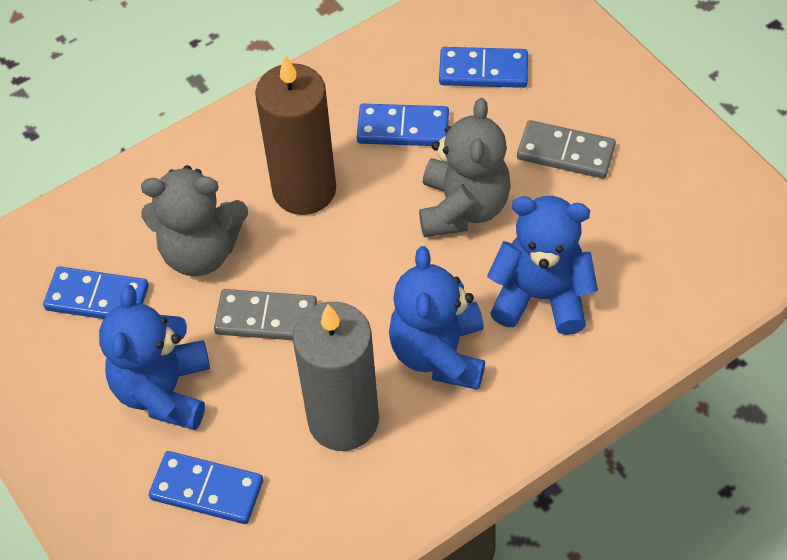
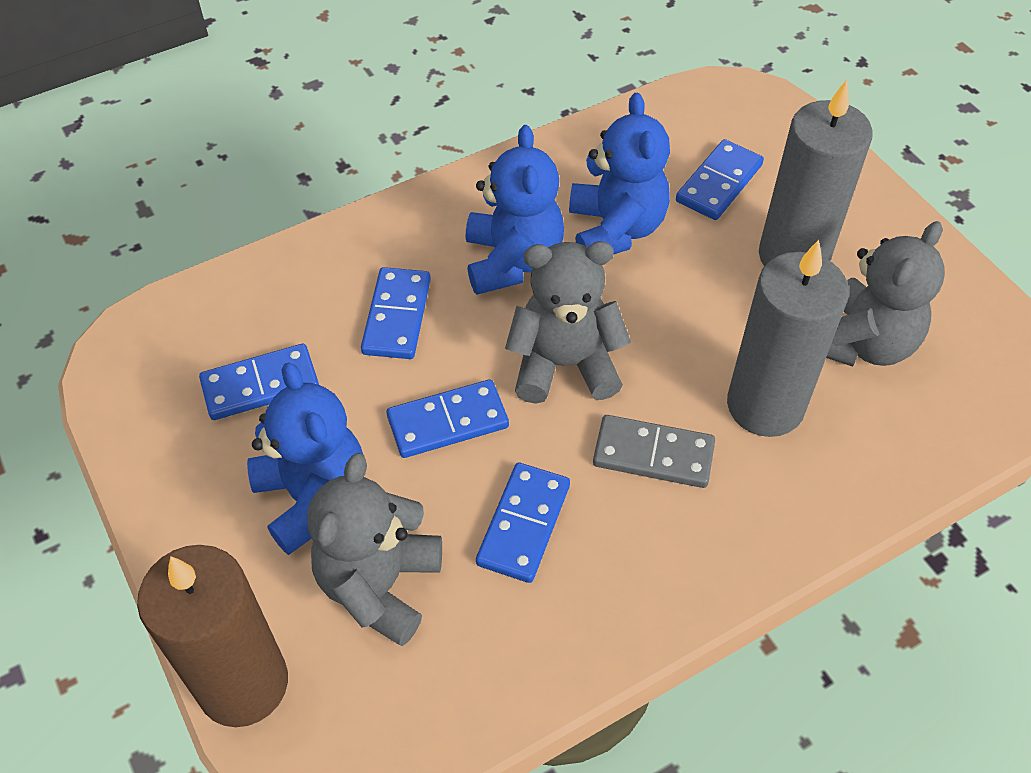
blue domino: 4 -> 5
grey candle: 1 -> 2
grey domino: 2 -> 1
grey teddy bear: 2 -> 3

